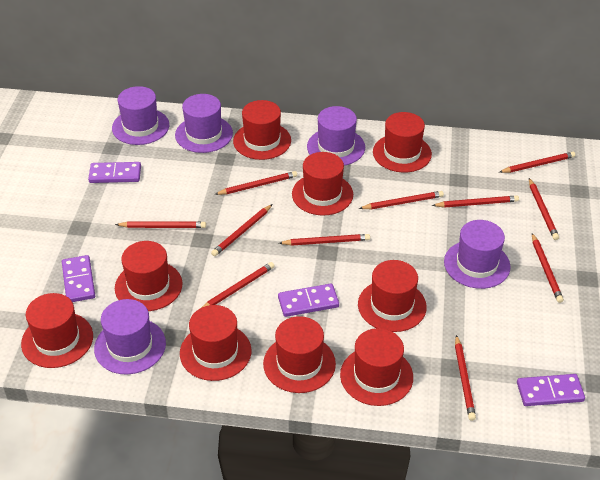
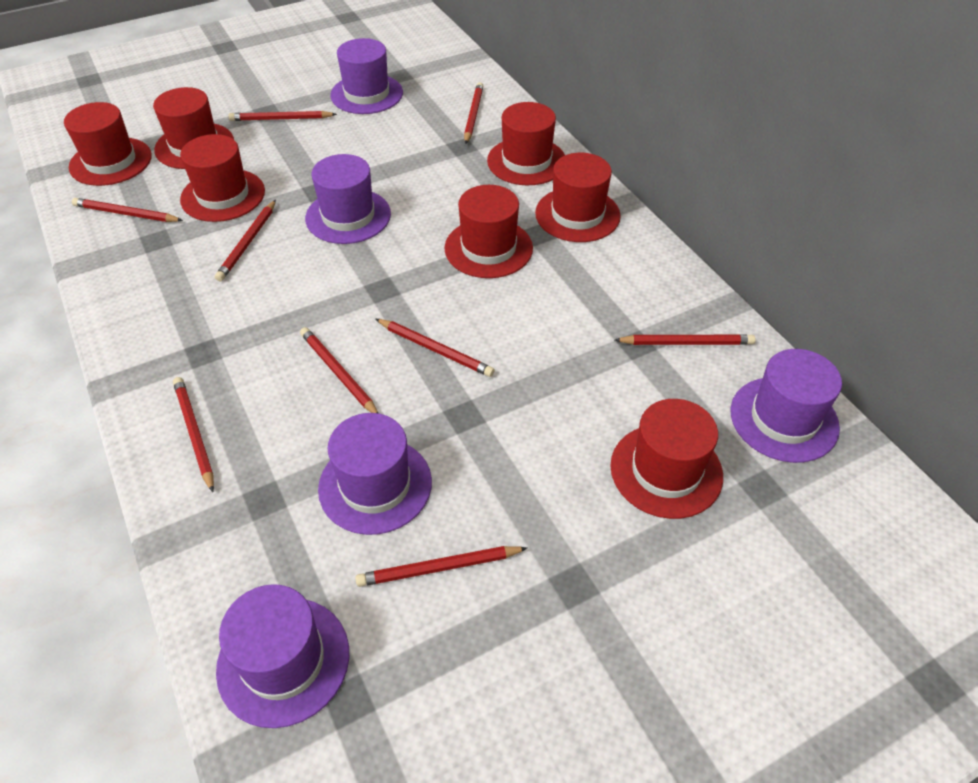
purple domino: 4 -> 0
red hat: 9 -> 7
red pencil: 11 -> 9

